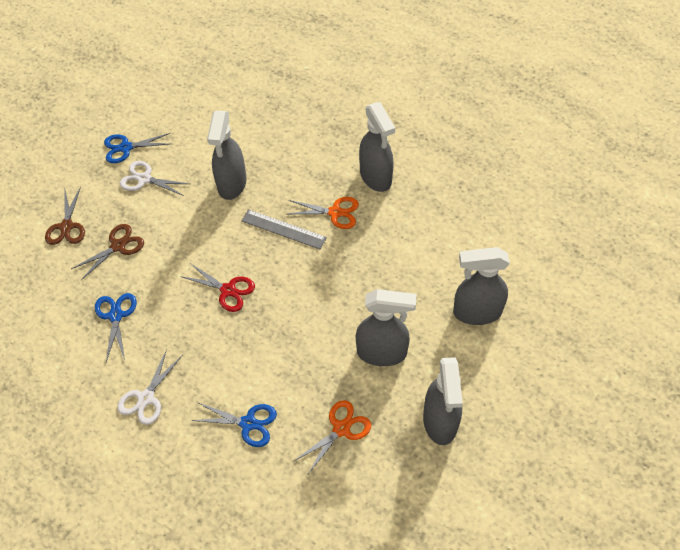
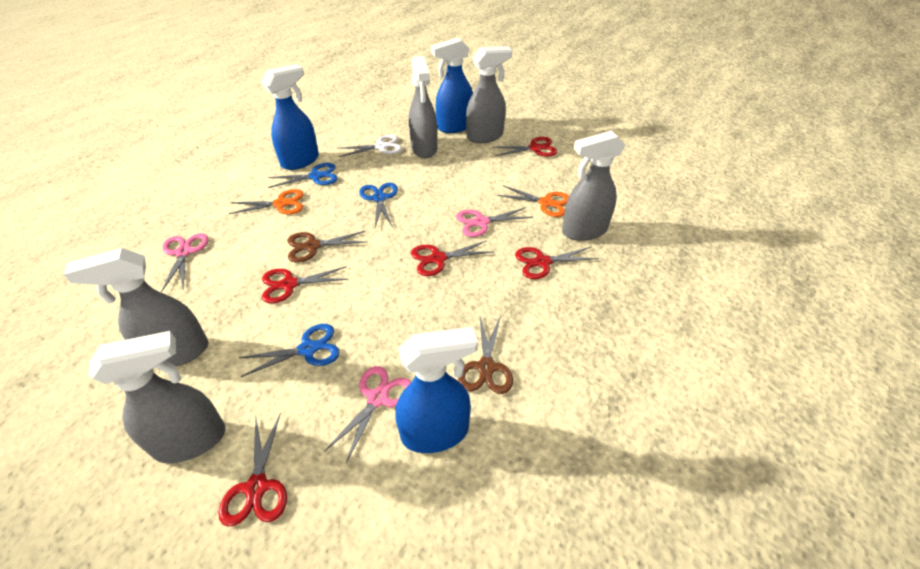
blue spray bottle: 0 -> 3
grey ruler: 1 -> 0
pink scissors: 0 -> 3
red scissors: 1 -> 5
white scissors: 2 -> 1

